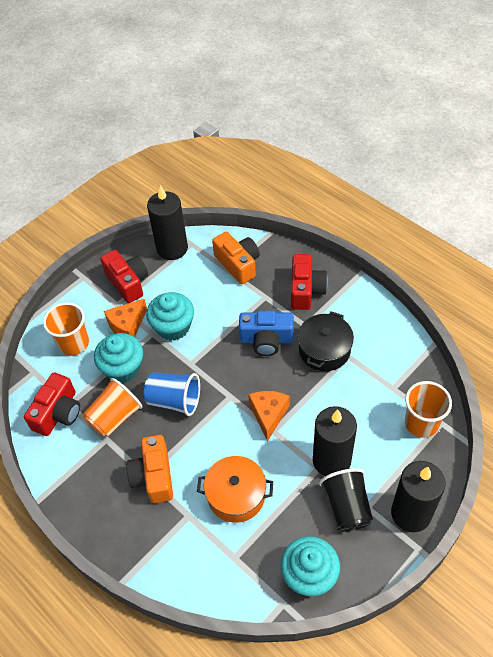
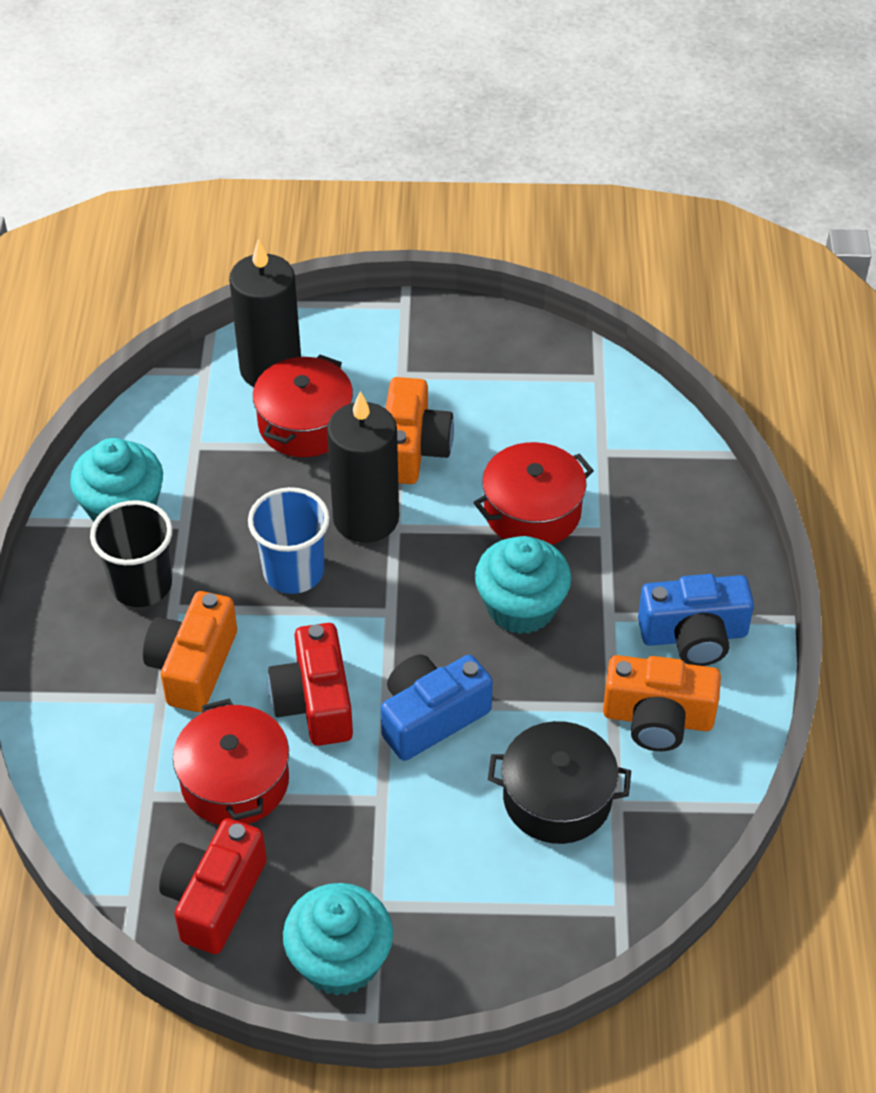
black candle: 3 -> 2
blue camera: 1 -> 2
orange camera: 2 -> 3
orange cheese: 2 -> 0
orange cup: 3 -> 0
orange pot: 1 -> 0
red camera: 3 -> 2
red pot: 0 -> 3

